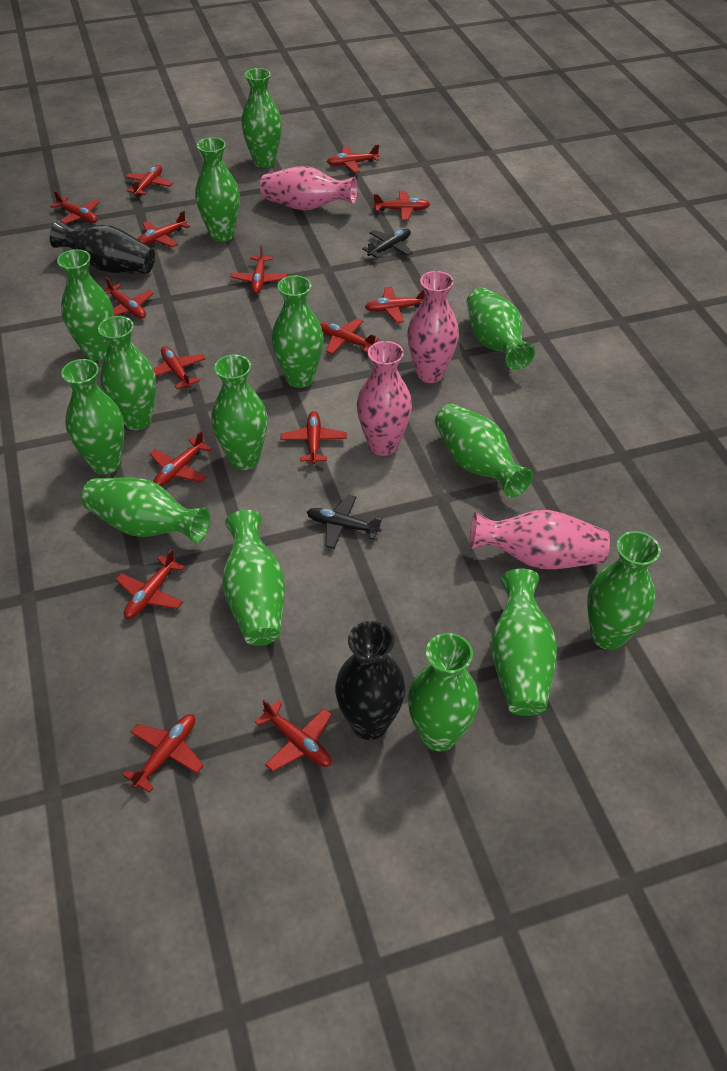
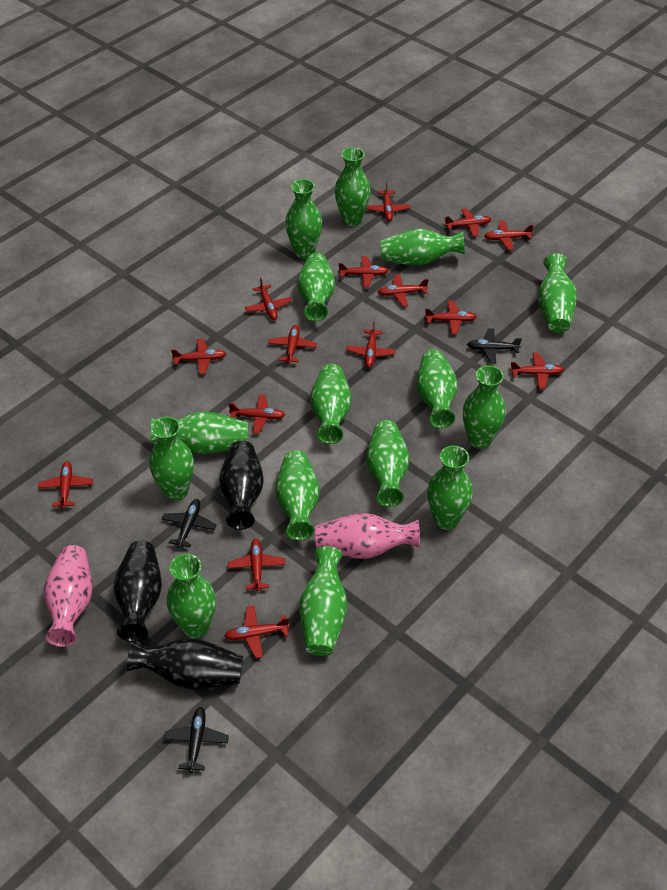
black plane: 2 -> 3
black vase: 2 -> 3
green vase: 14 -> 15
pink vase: 4 -> 2

